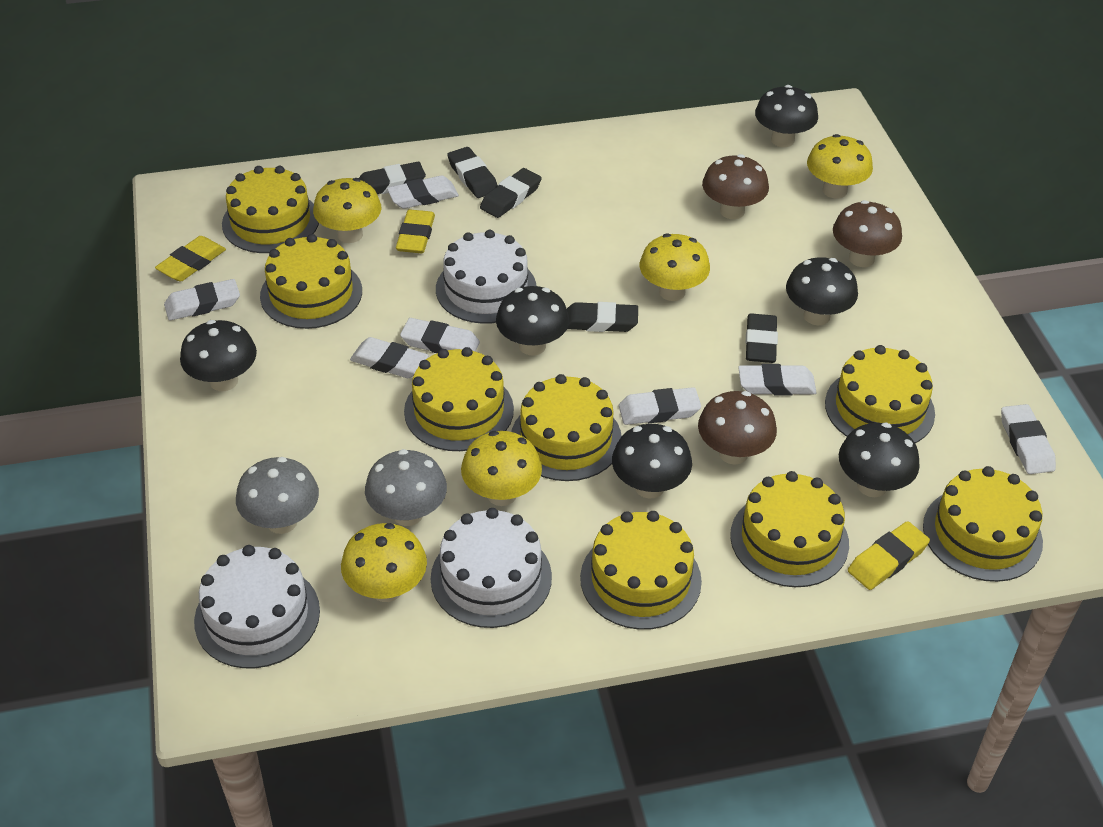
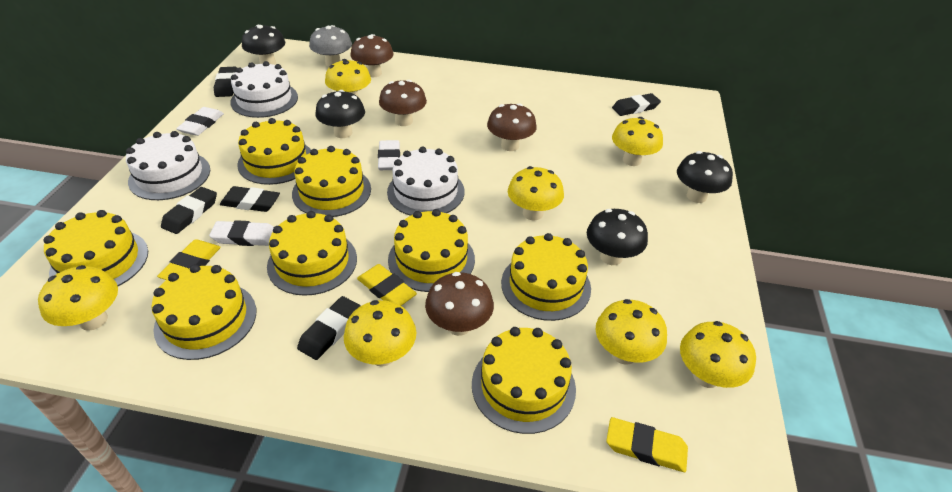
black mushroom: 6 -> 4
brown mushroom: 3 -> 4
grey mushroom: 2 -> 1
white eraser: 7 -> 3
yellow mushroom: 5 -> 7

